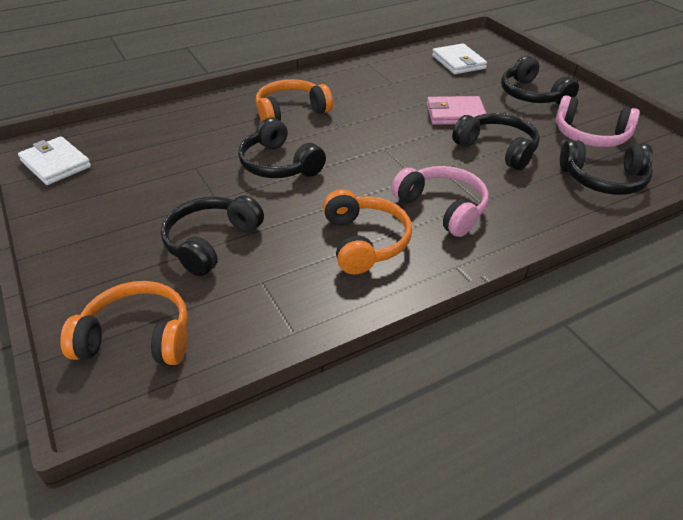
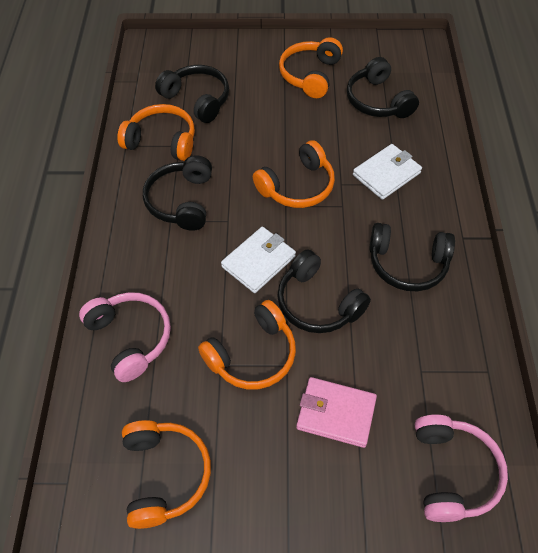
orange headphones: 3 -> 5

